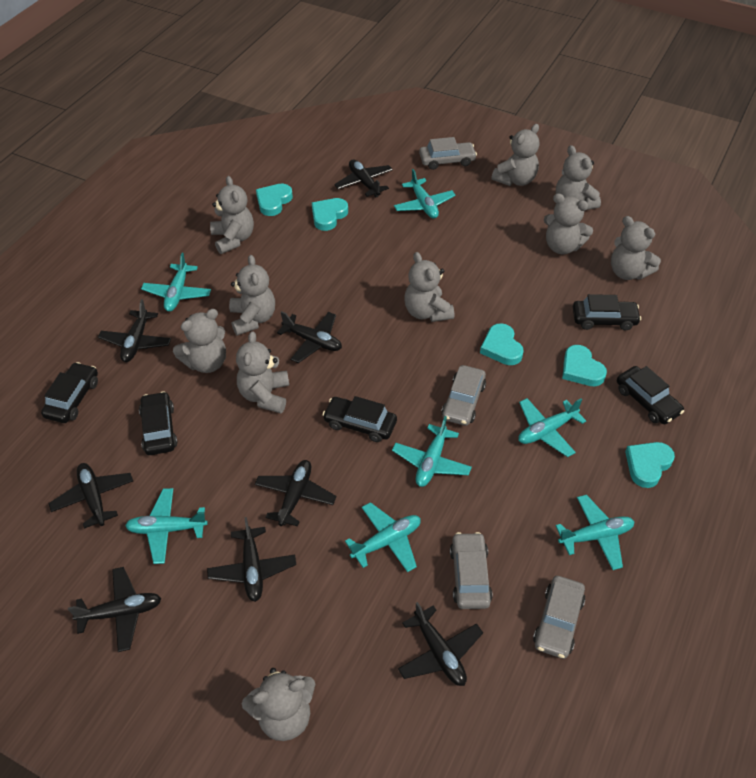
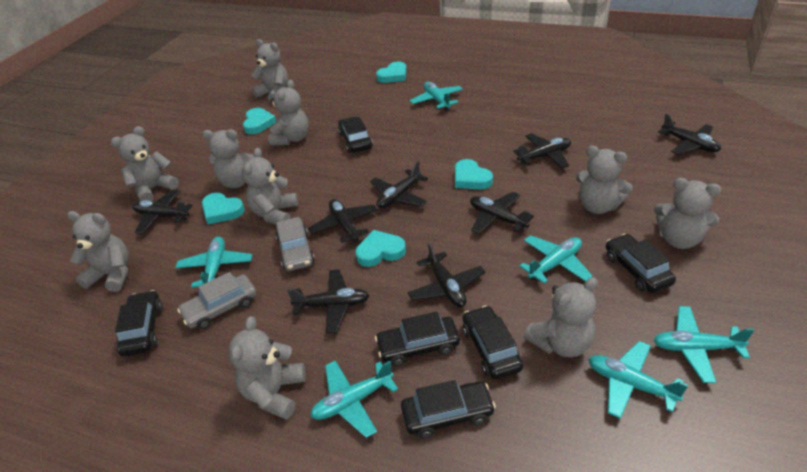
black car: 5 -> 6
grey car: 4 -> 2
turquoise plane: 7 -> 6

